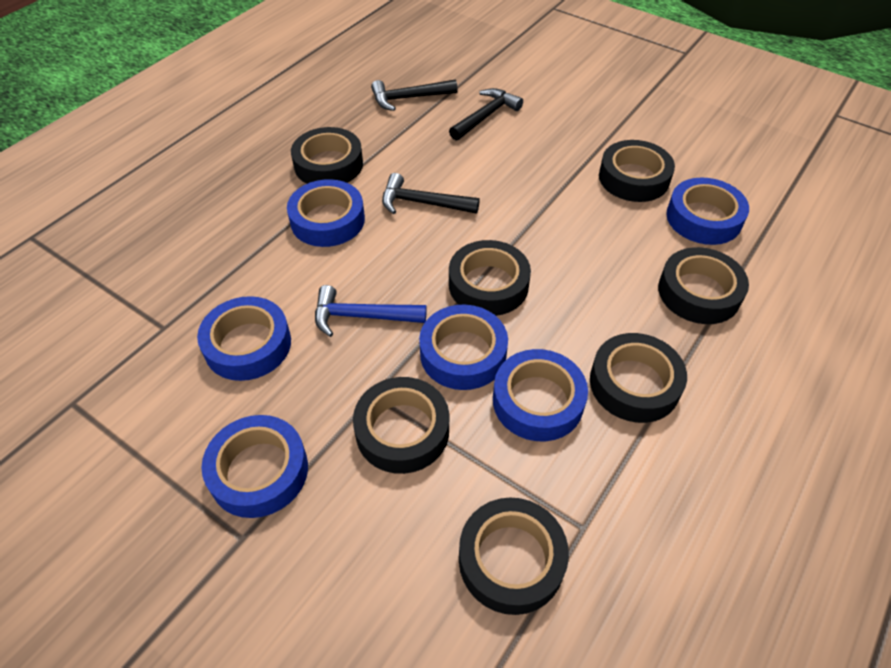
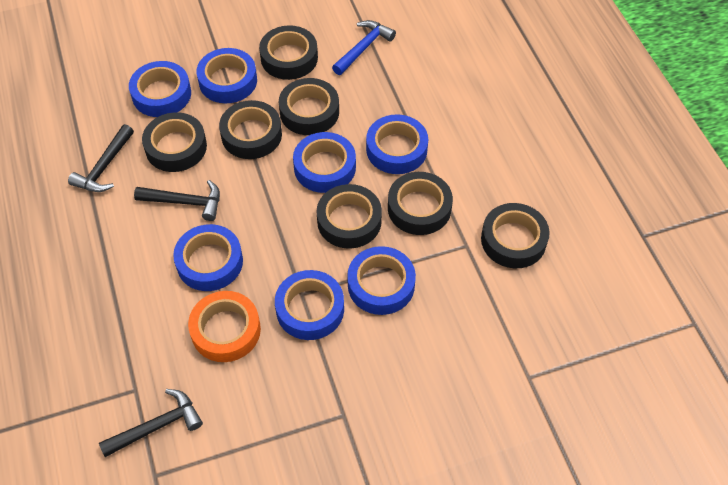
blue tape: 6 -> 7
orange tape: 0 -> 1

